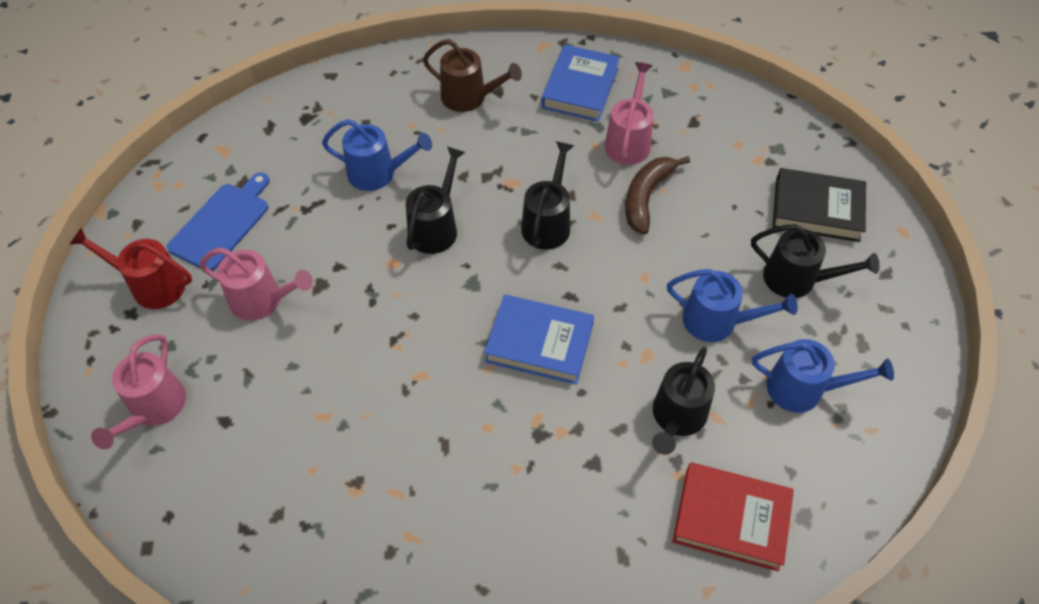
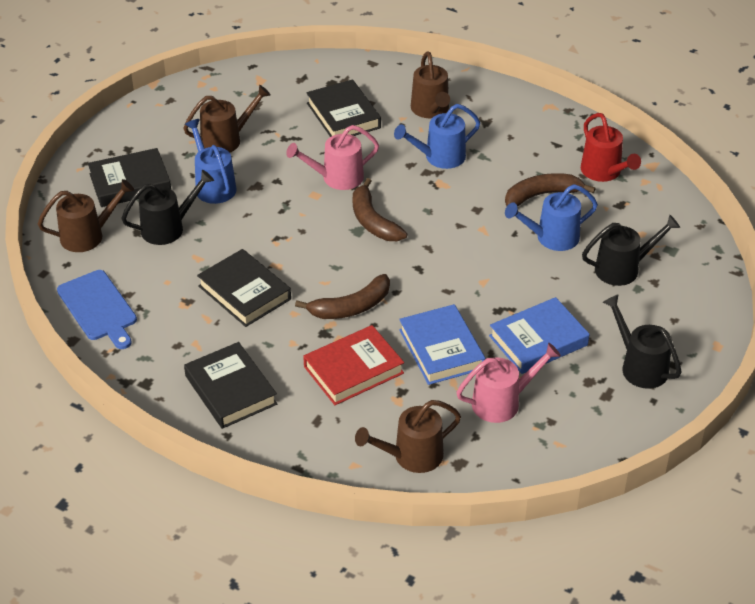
black book: 1 -> 4
black watering can: 4 -> 3
brown banana: 1 -> 3
brown watering can: 1 -> 4
pink watering can: 3 -> 2

